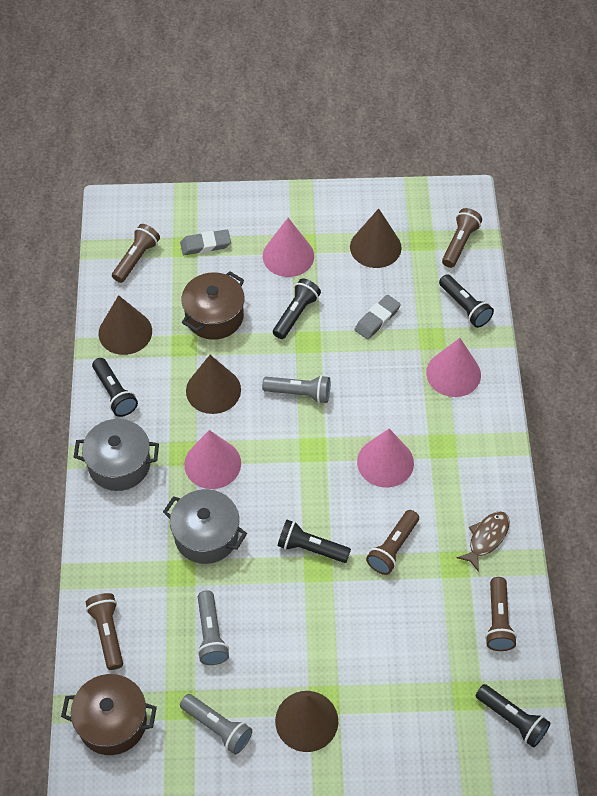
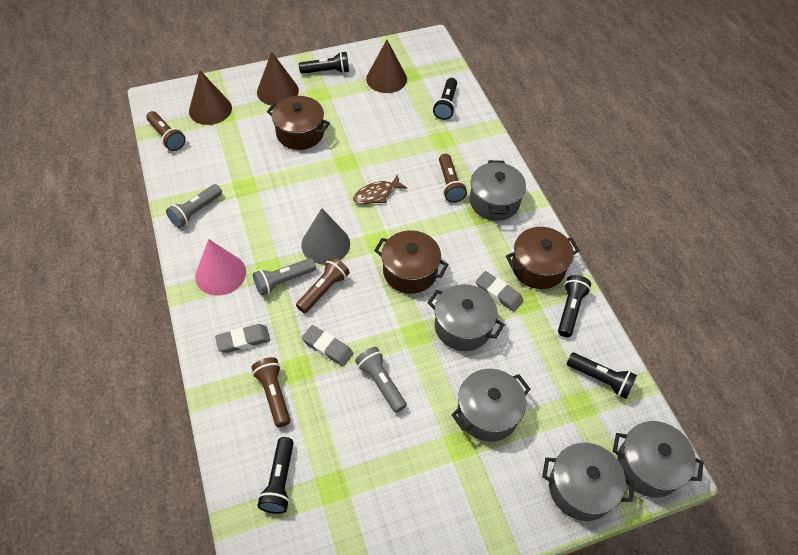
brown cone: 4 -> 3
brown flashlight: 5 -> 4
brown pot: 2 -> 3
grey cone: 0 -> 1
grey eraser: 2 -> 3
grey pot: 2 -> 5
pink cone: 4 -> 1

